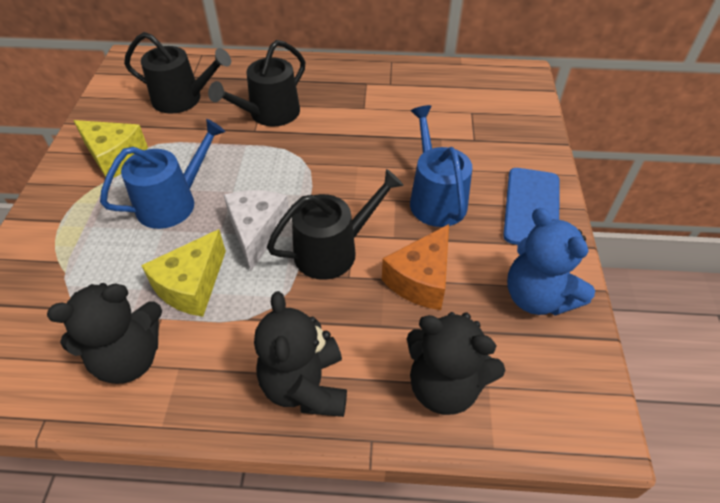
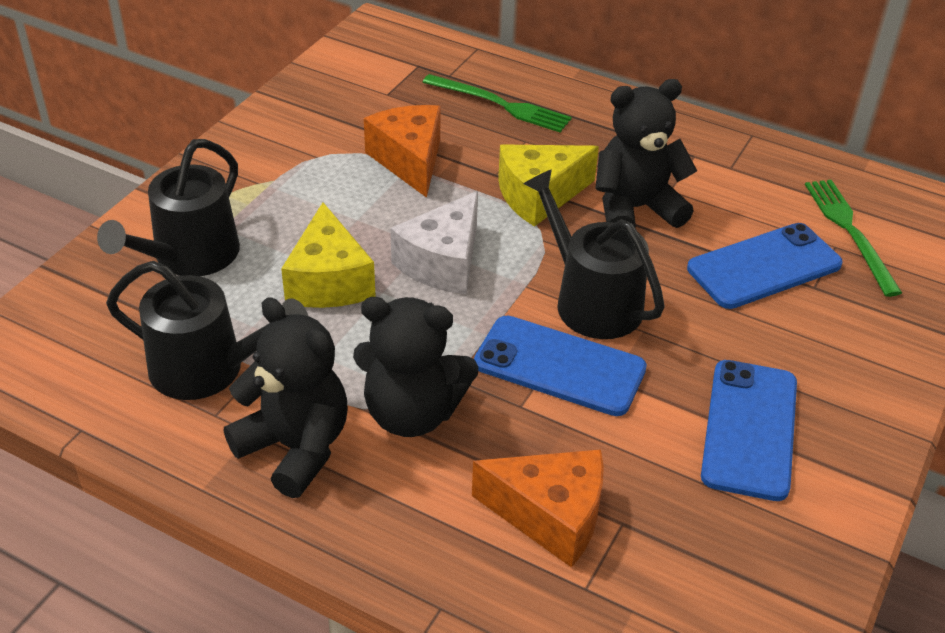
blue phone: 1 -> 3
blue teddy bear: 1 -> 0
blue watering can: 2 -> 0
green fork: 0 -> 2
orange cheese: 1 -> 2

